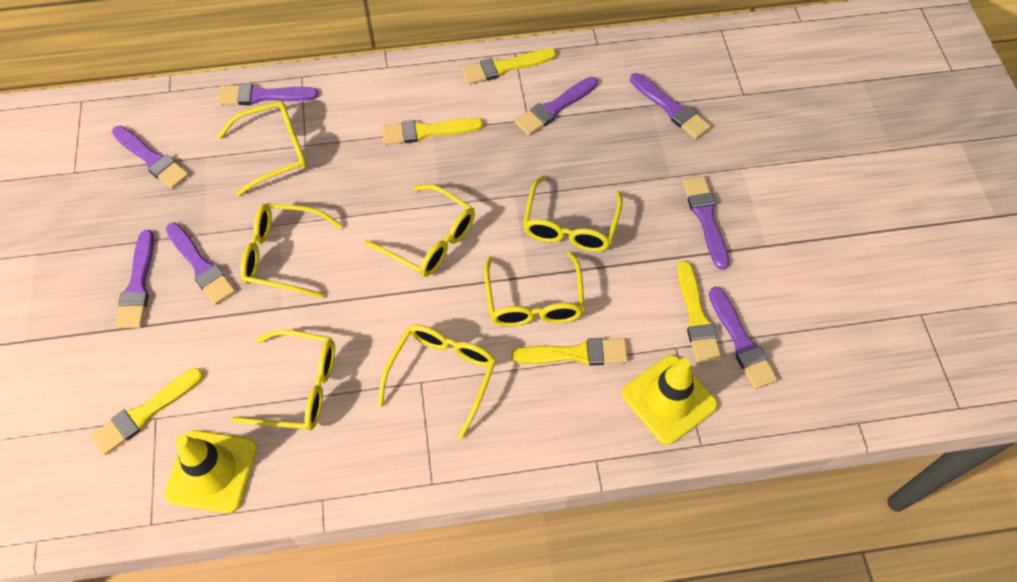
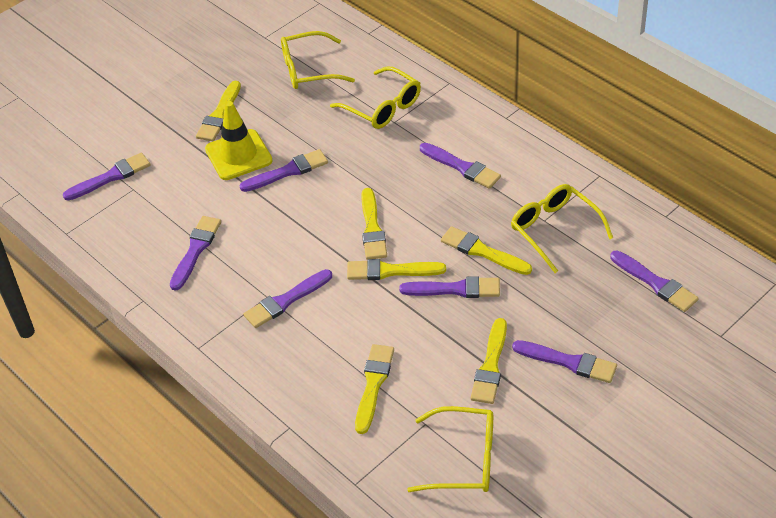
yellow brush: 5 -> 6
yellow glasses: 7 -> 4
yellow traffic cone: 2 -> 1

